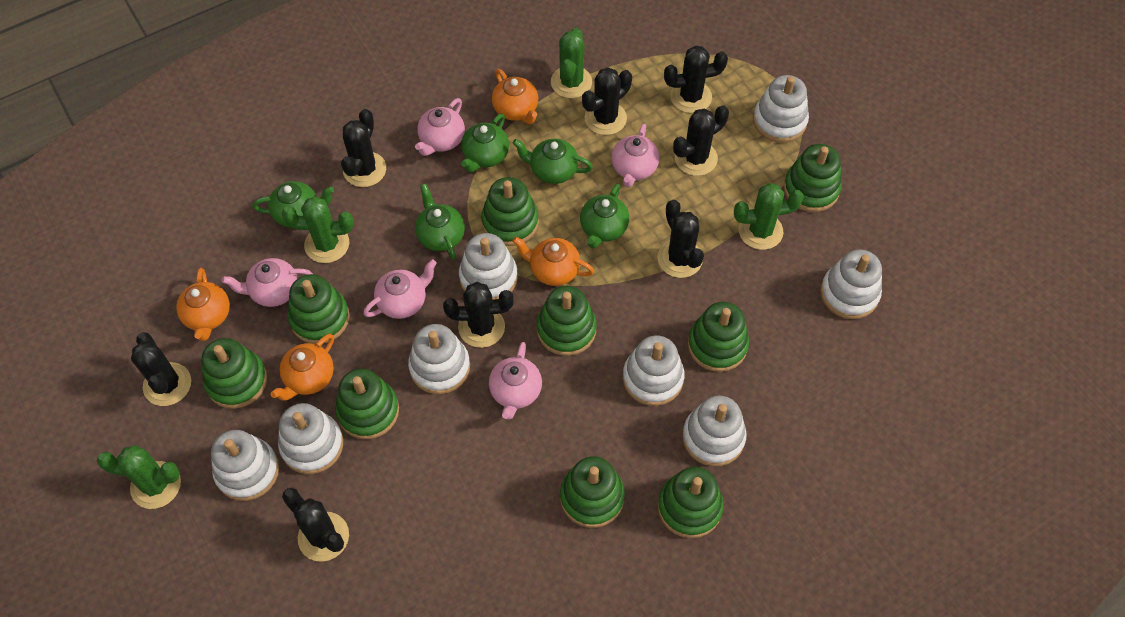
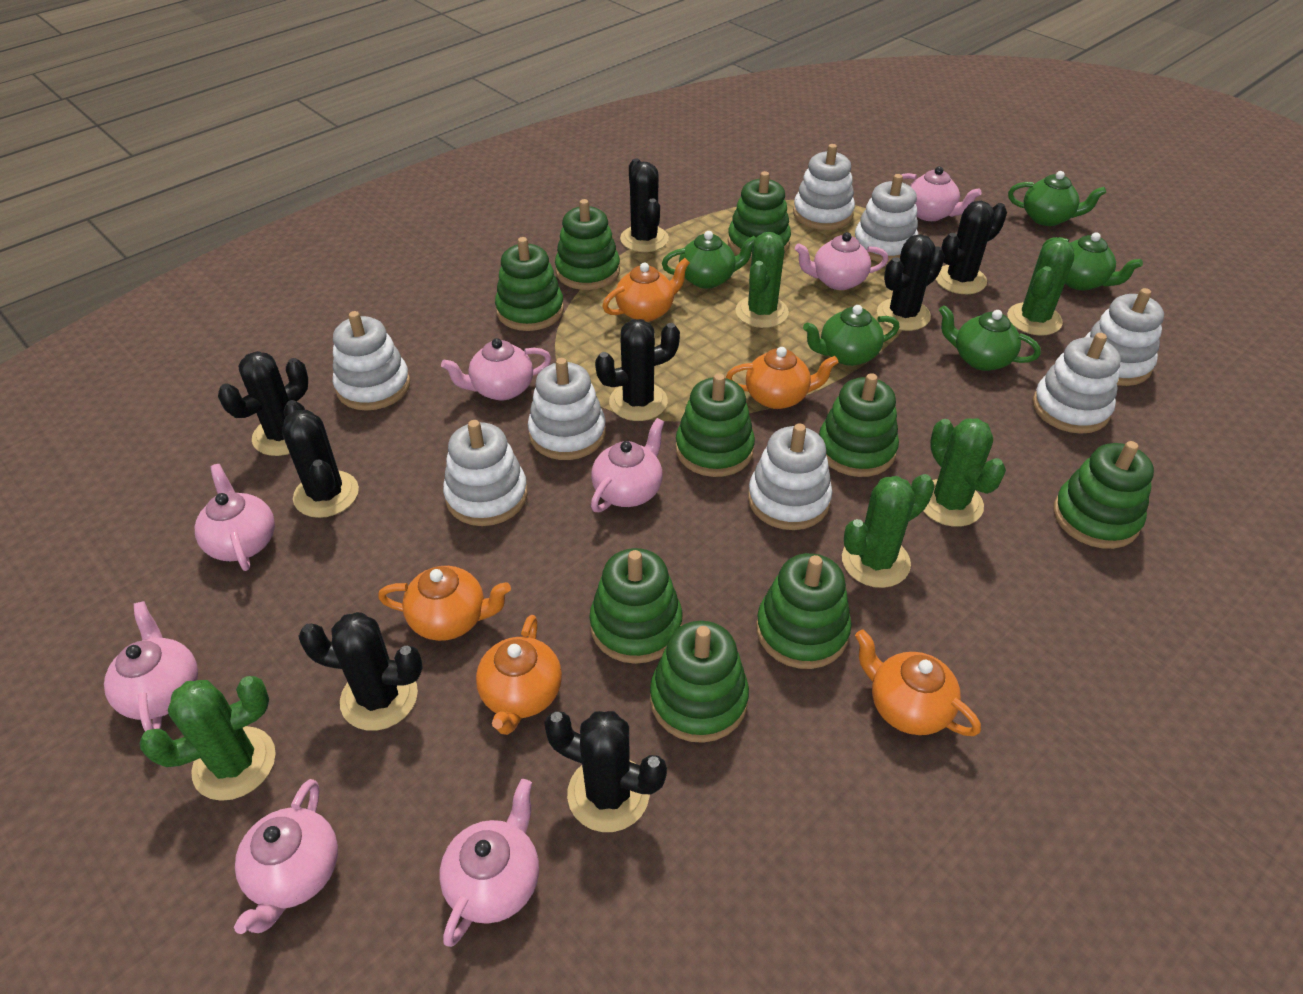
green cactus: 4 -> 5
orange teapot: 4 -> 5
pink teapot: 5 -> 8

